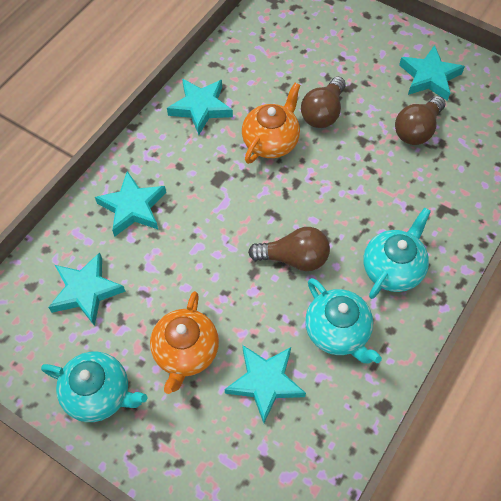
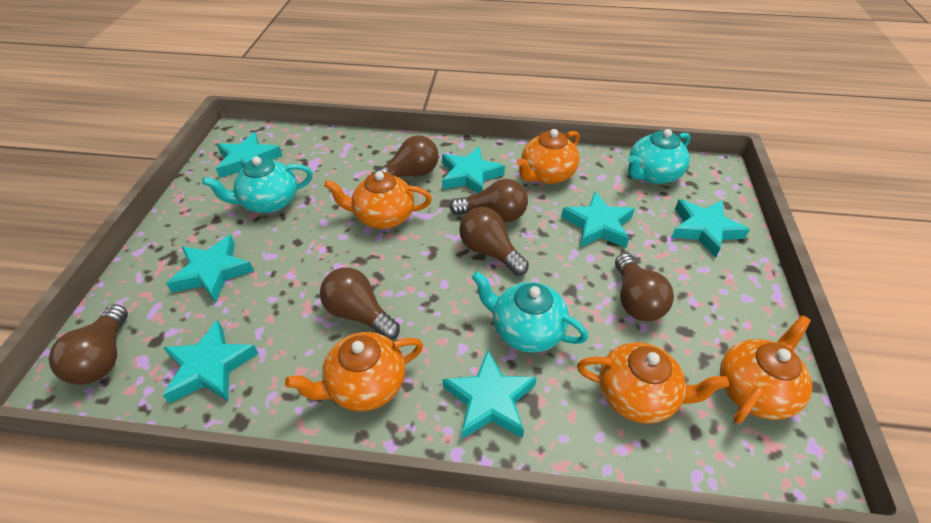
brown light bulb: 3 -> 6
orange teapot: 2 -> 5
turquoise star: 5 -> 7

